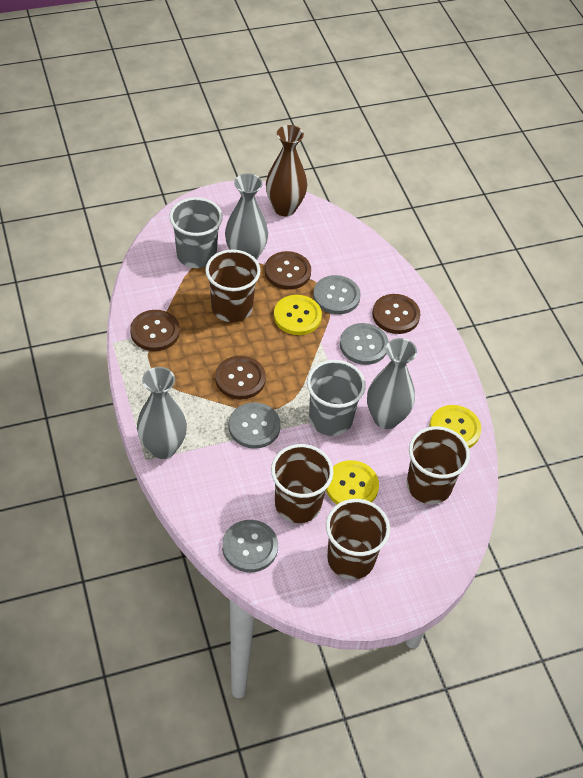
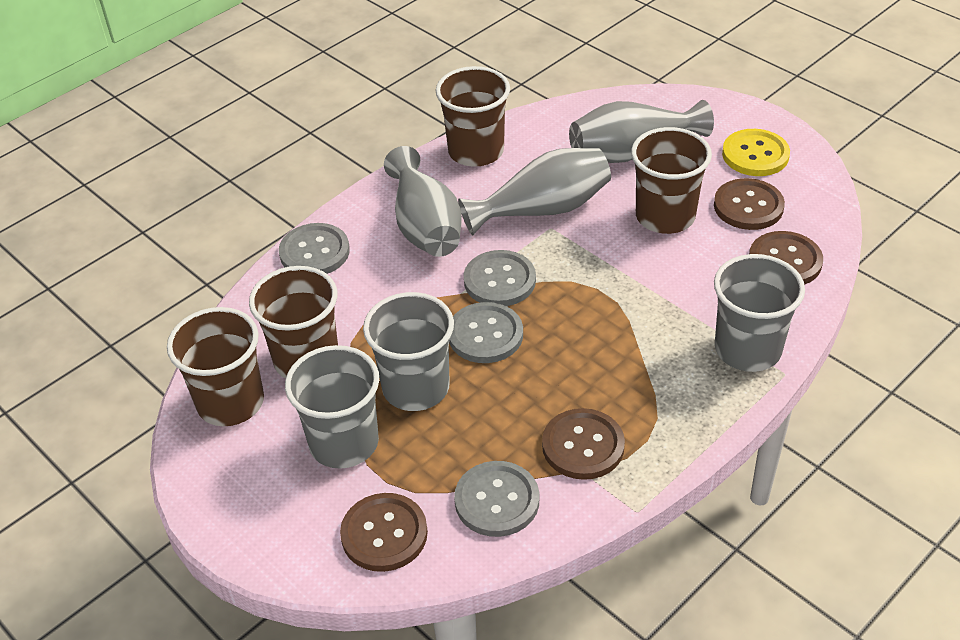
brown vase: 1 -> 0
grey cup: 2 -> 3
yellow button: 3 -> 1

